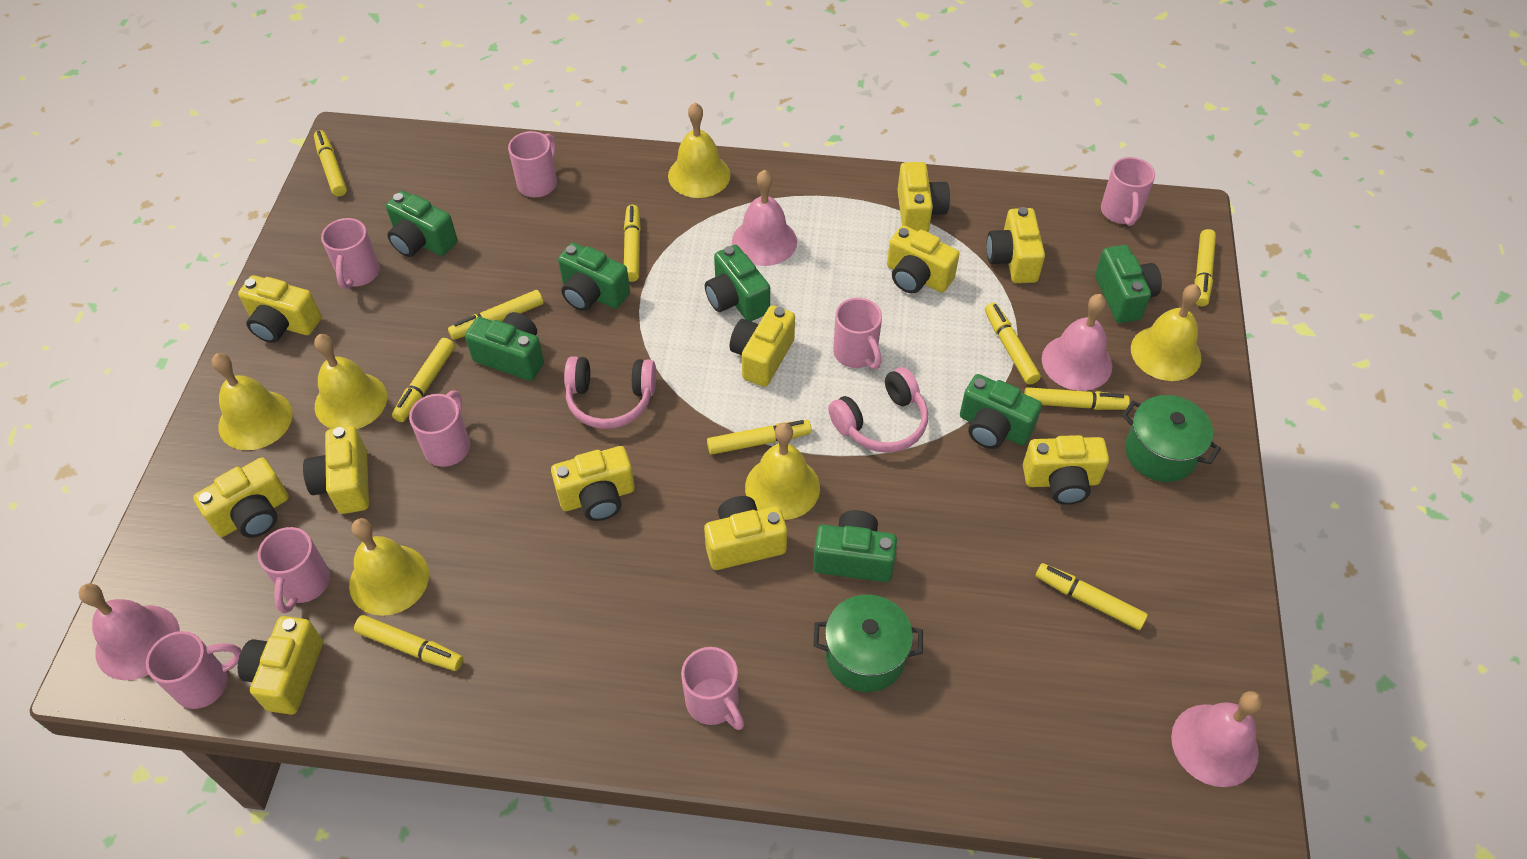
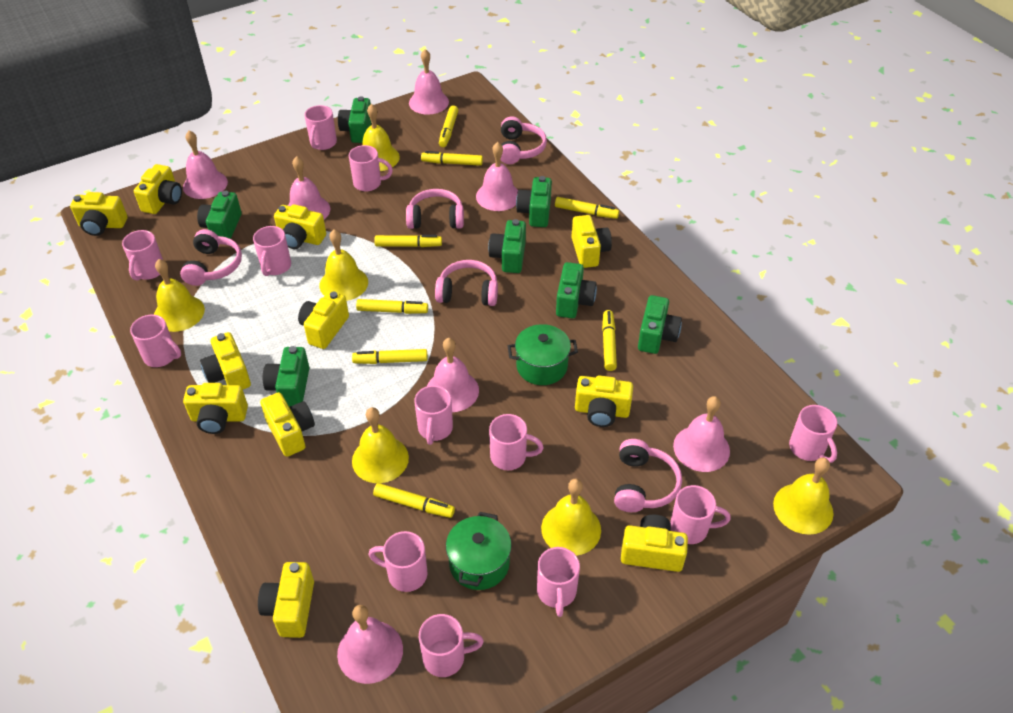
pink bell: 4 -> 7
pink headphones: 2 -> 5
pink mug: 8 -> 12
yellow marker: 10 -> 8

